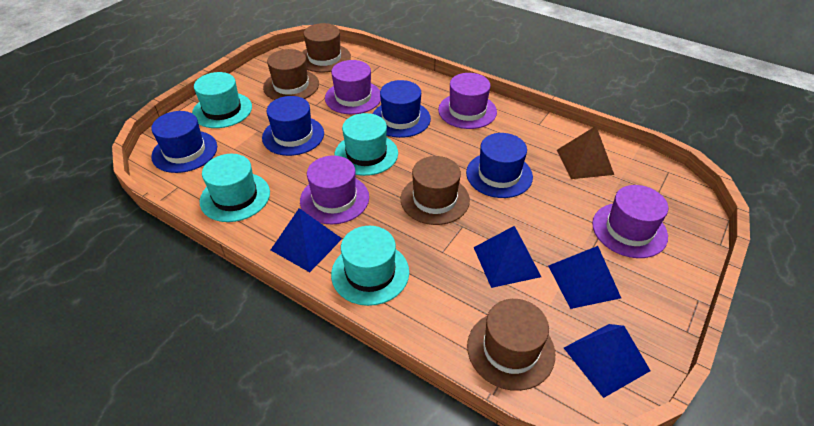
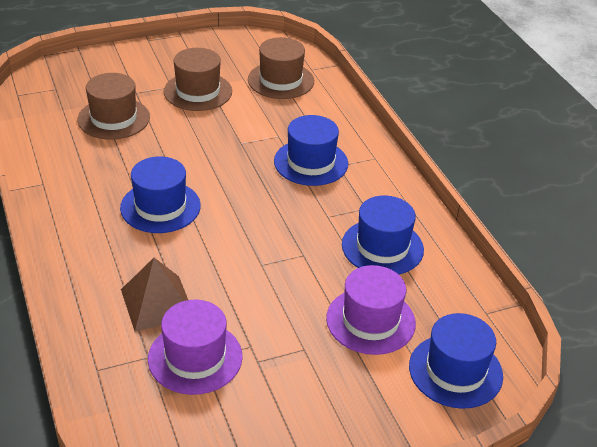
blue pyramid: 4 -> 0
brown hat: 4 -> 3
purple hat: 4 -> 2
turquoise hat: 4 -> 0

